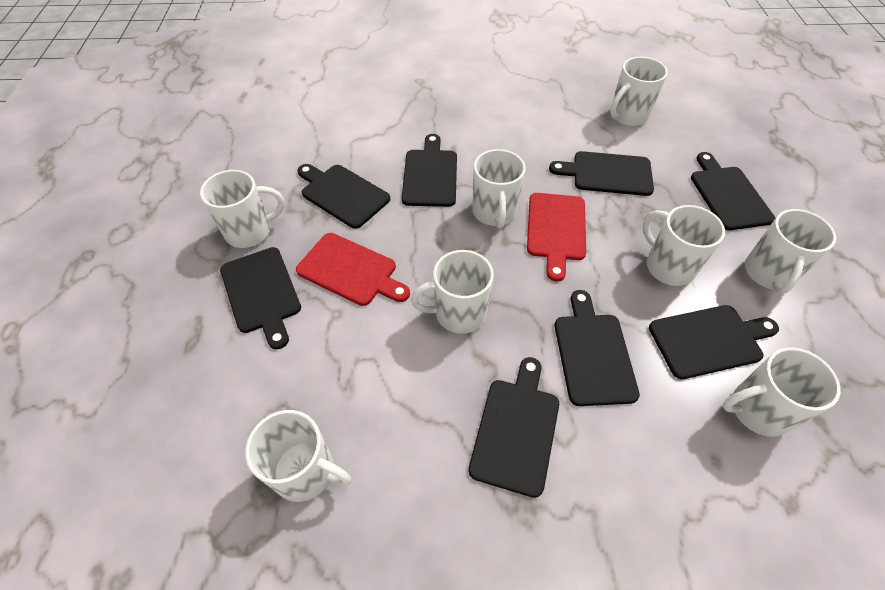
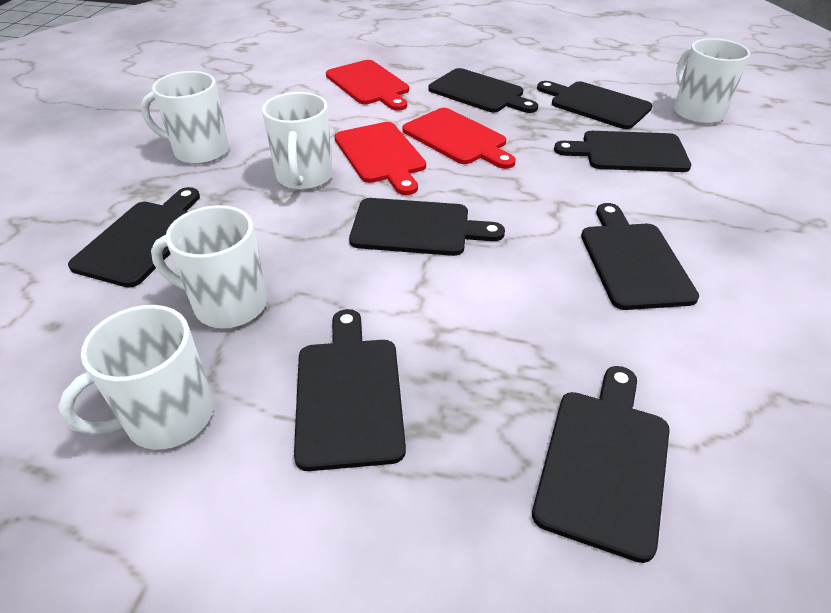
red cutting board: 2 -> 3
white mug: 8 -> 5

